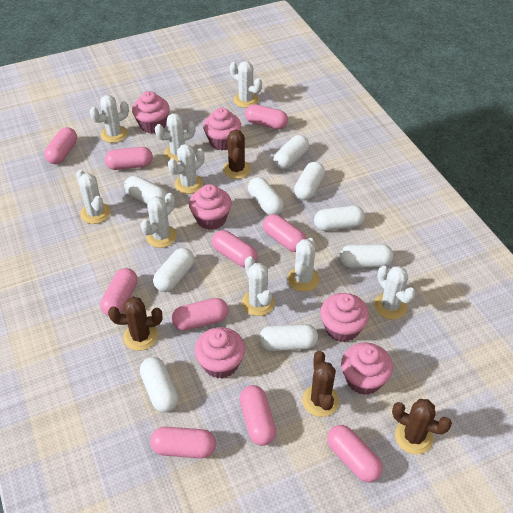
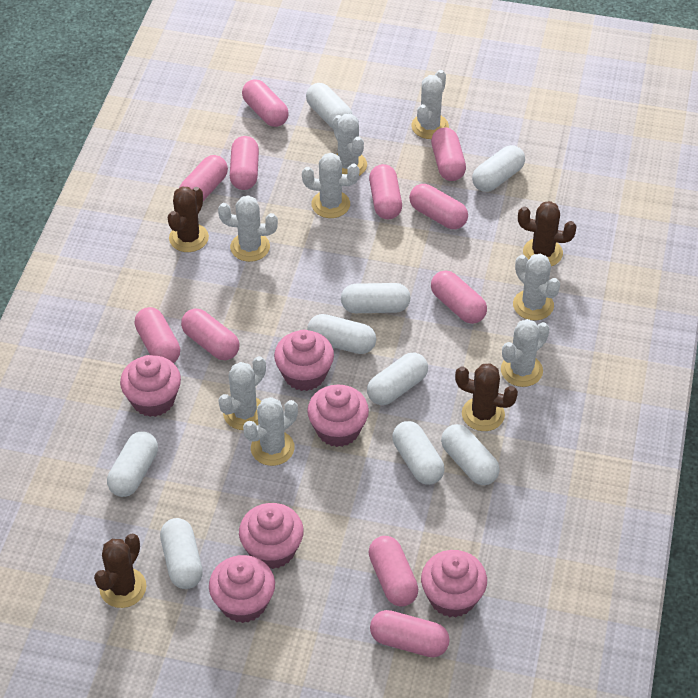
pink capsule: 10 -> 11
white cactus: 9 -> 8

